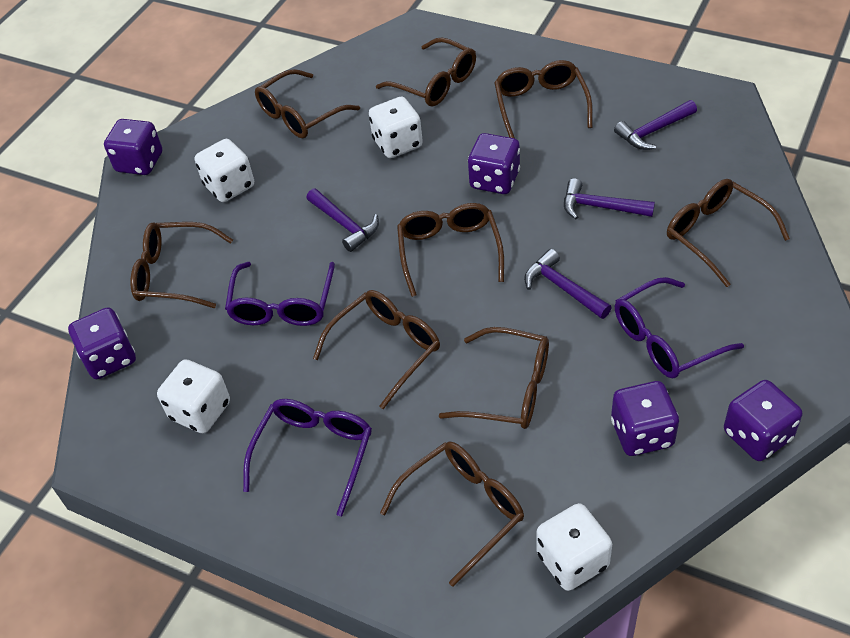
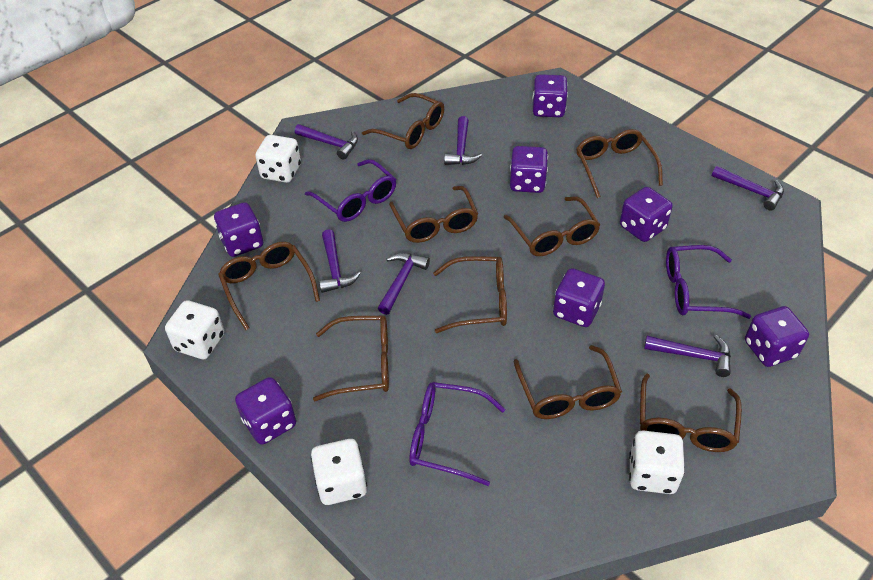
purple dice: 5 -> 7
purple hammer: 4 -> 6

